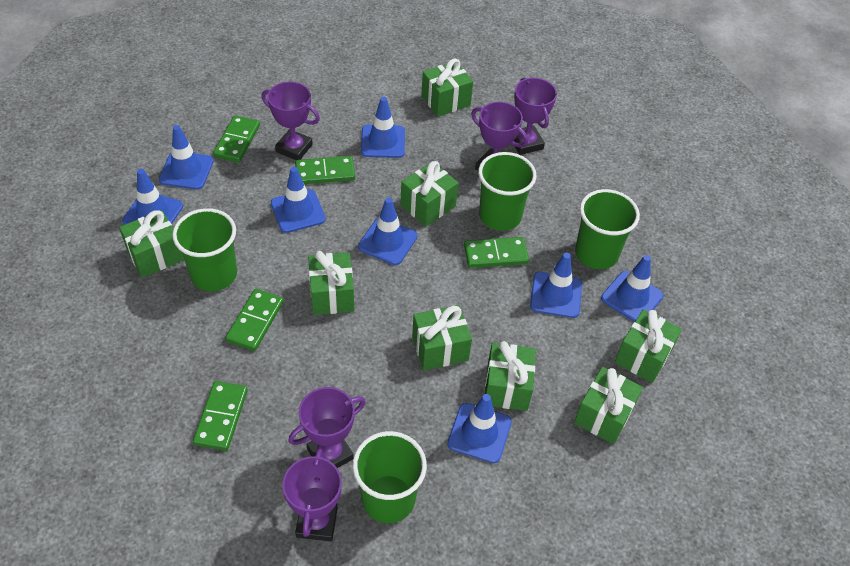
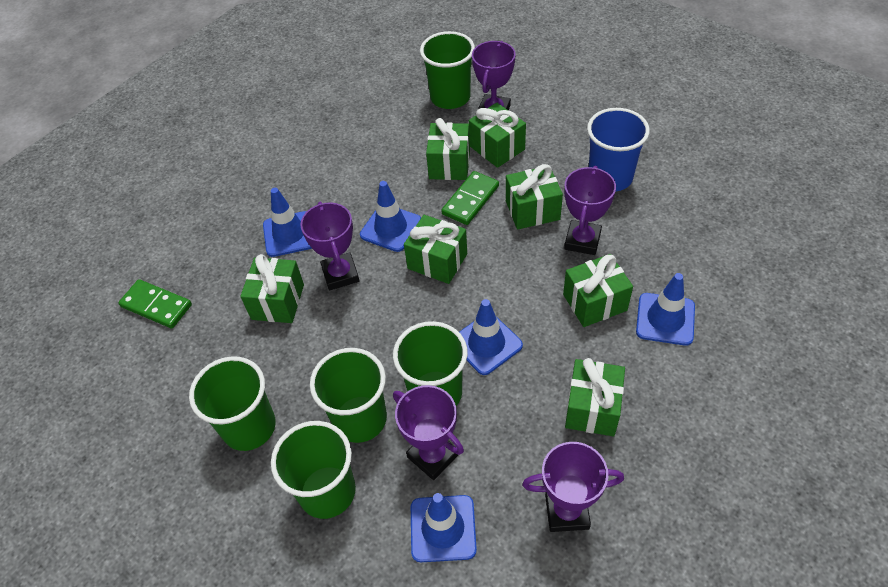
blue cup: 0 -> 1
blue traffic cone: 8 -> 5
green cup: 4 -> 5
green domino: 5 -> 2
green gift: 8 -> 7

